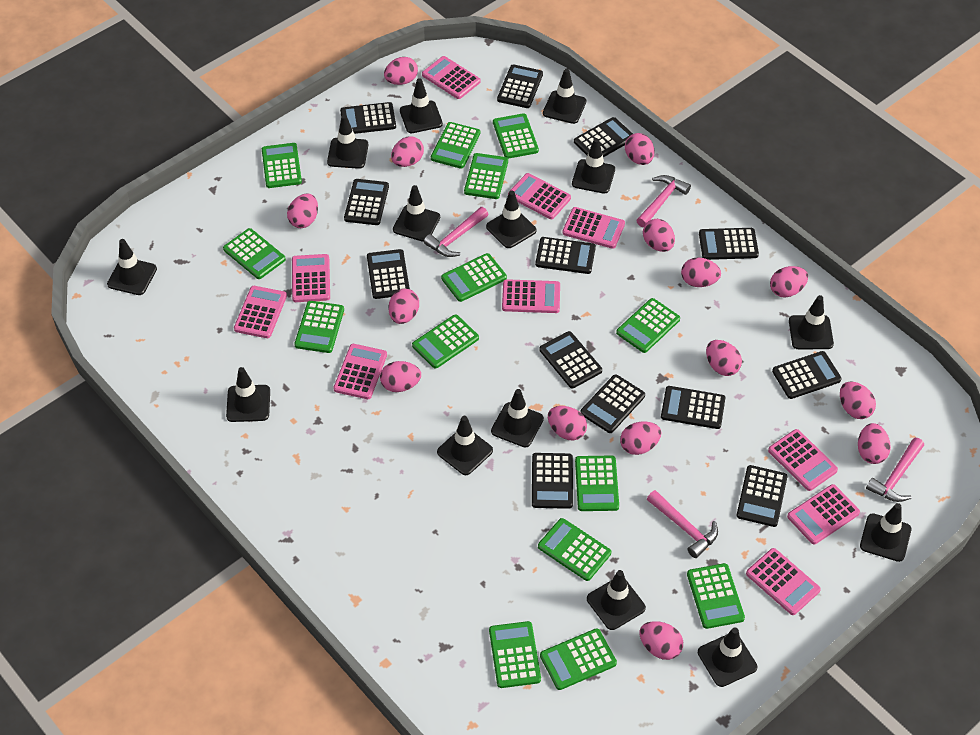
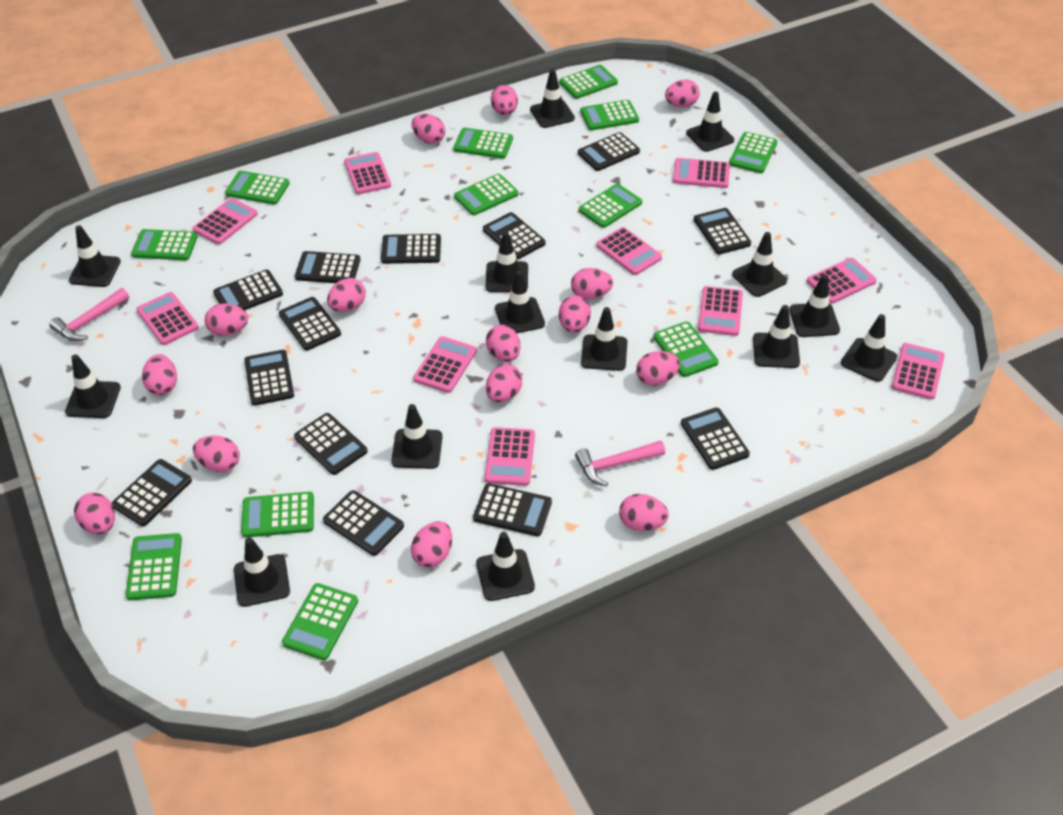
green calculator: 14 -> 12
pink hammer: 4 -> 2

